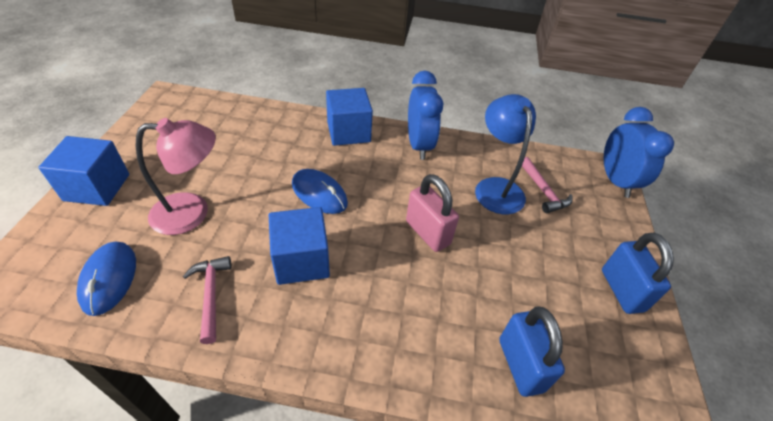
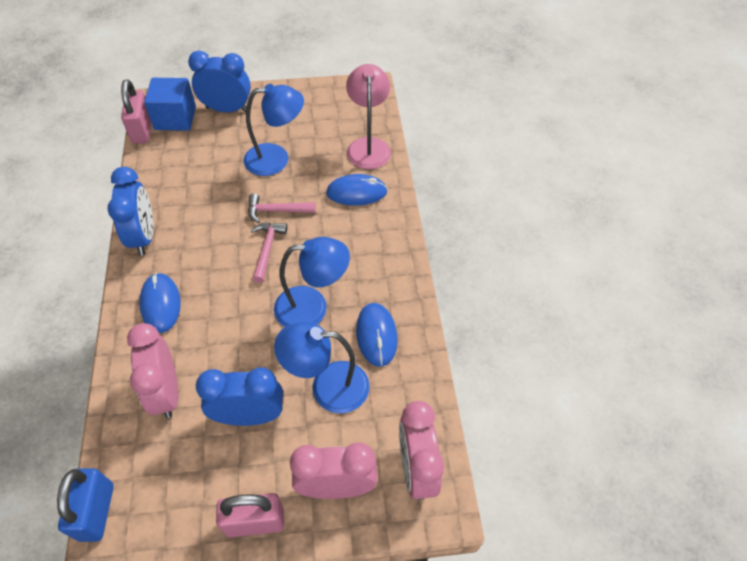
blue clock: 2 -> 3
blue cube: 3 -> 1
blue lamp: 1 -> 3
blue mouse: 2 -> 3
blue padlock: 2 -> 1
pink clock: 0 -> 3
pink padlock: 1 -> 2

